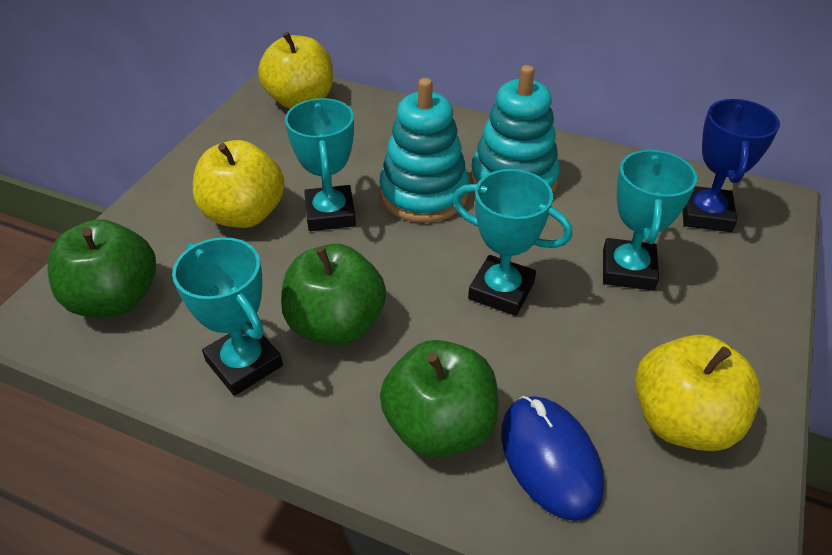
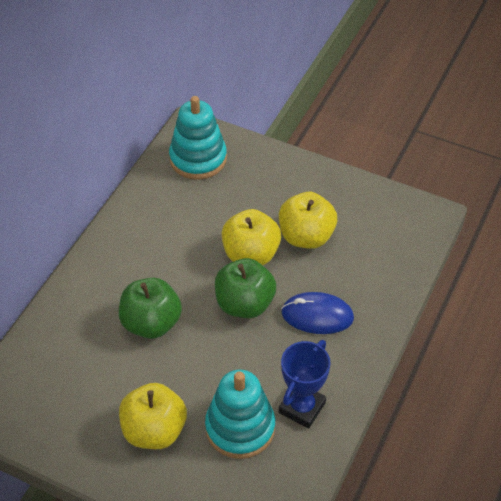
green apple: 3 -> 2
turquoise trophy: 4 -> 0

